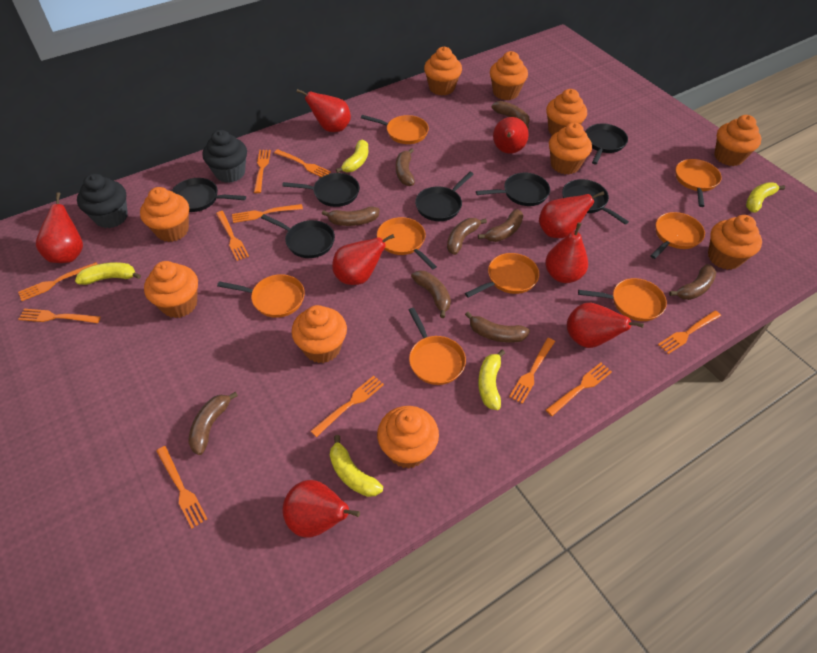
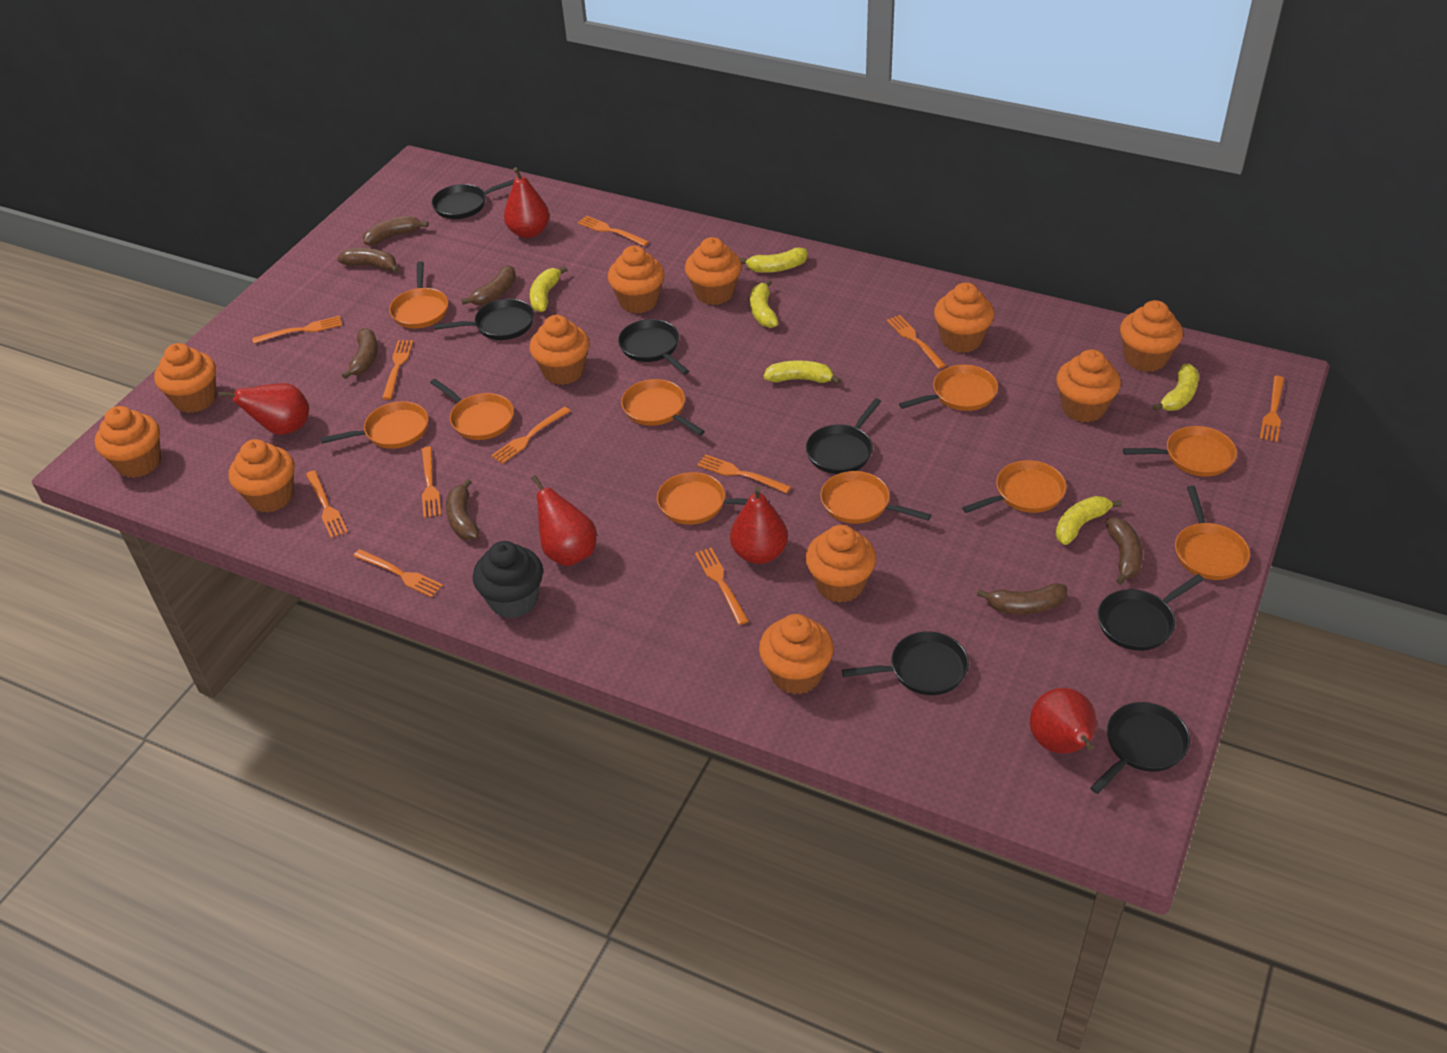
black cupcake: 2 -> 1
brown banana: 9 -> 7
orange cupcake: 10 -> 11
orange pan: 8 -> 10
red pear: 8 -> 5
yellow banana: 5 -> 6

